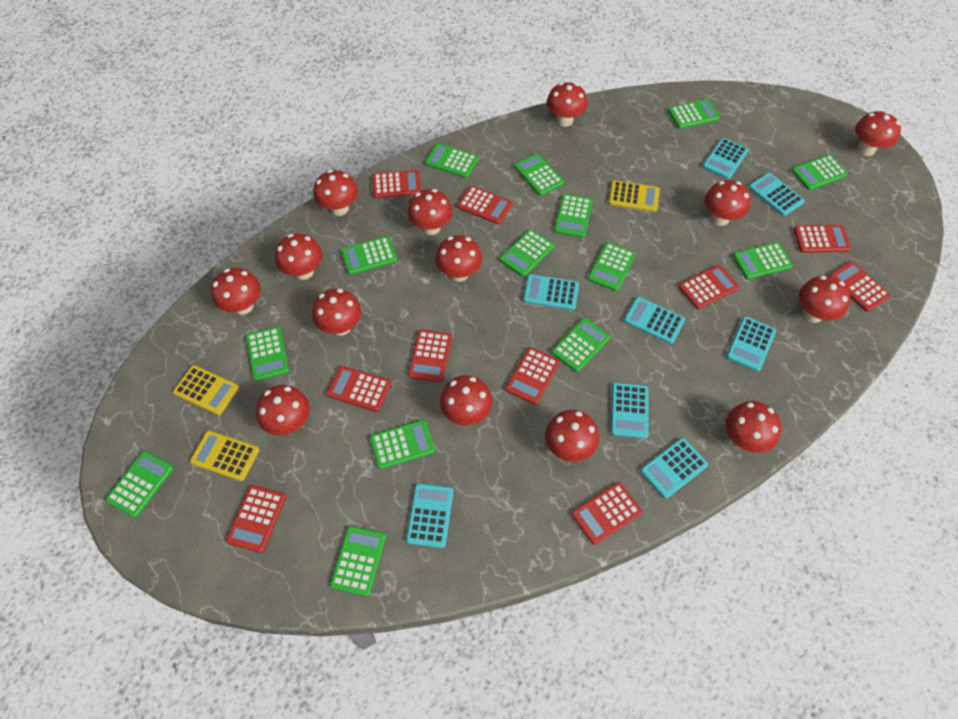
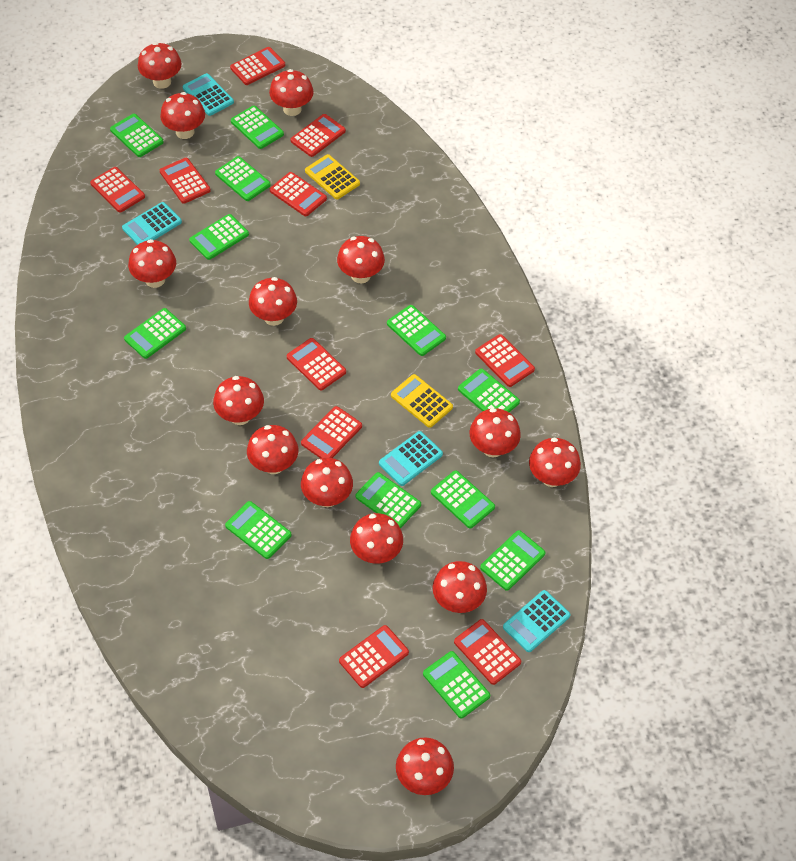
green calculator: 14 -> 12
turquoise calculator: 8 -> 4
yellow calculator: 3 -> 2

